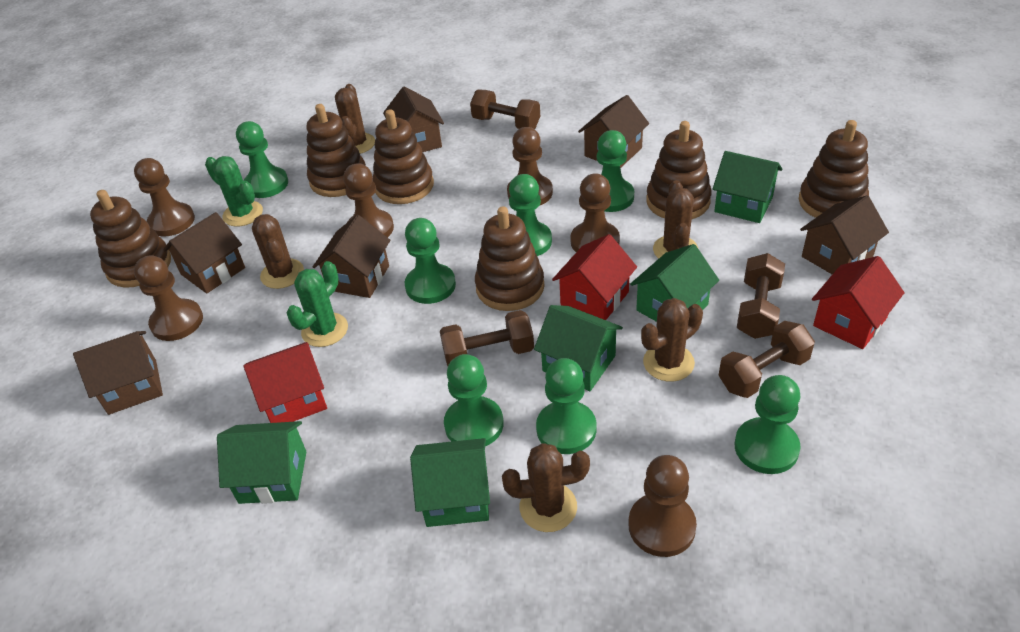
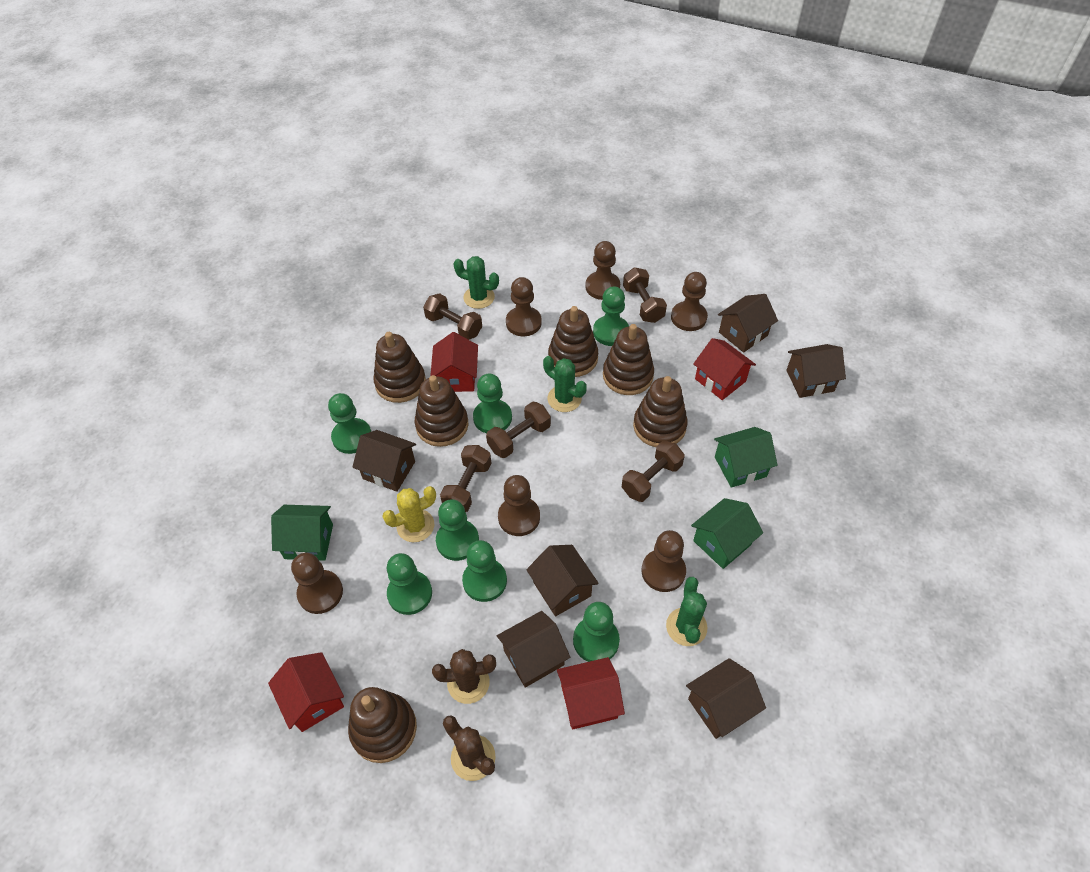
brown cactus: 5 -> 2
brown dumbbell: 4 -> 5
green cactus: 2 -> 3
green house: 5 -> 3
red house: 3 -> 4
yellow cactus: 0 -> 1

